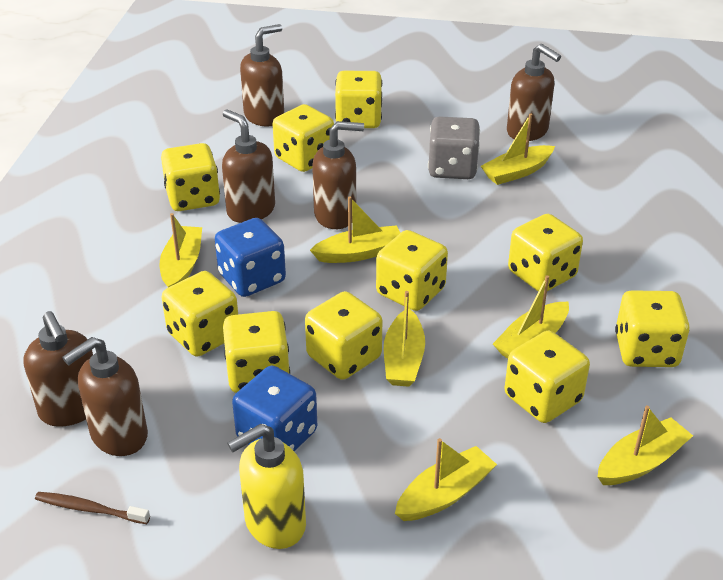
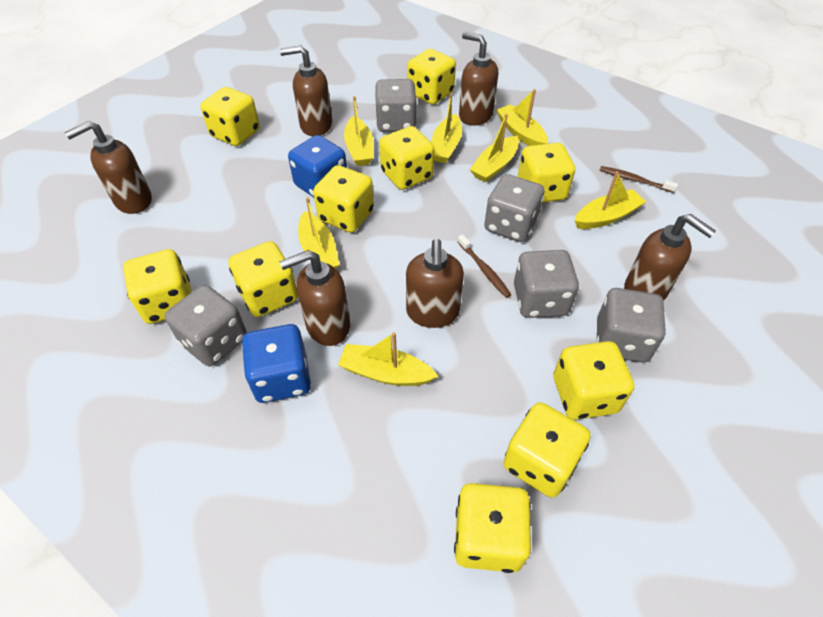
brown toothbrush: 1 -> 2
grey dice: 1 -> 5
yellow soap dispenser: 1 -> 0

